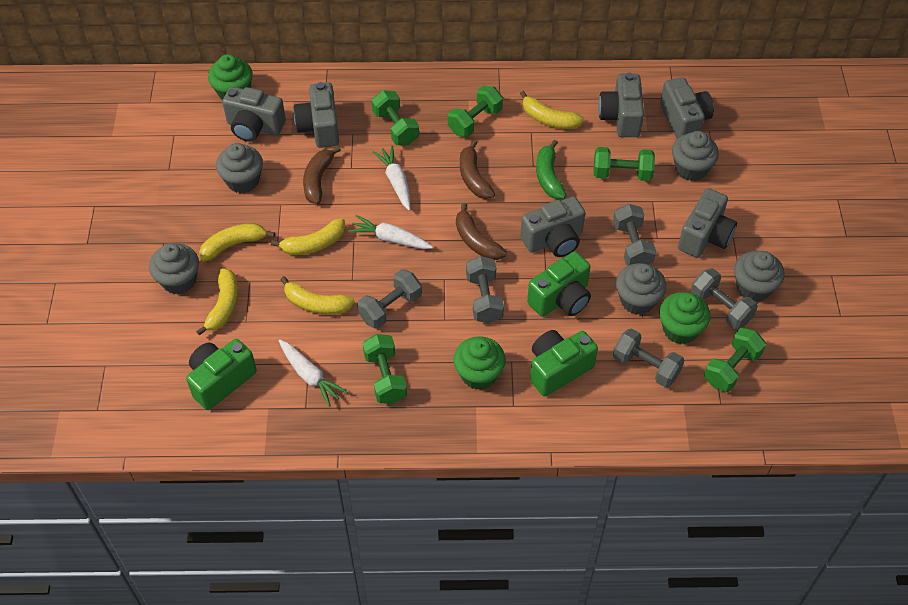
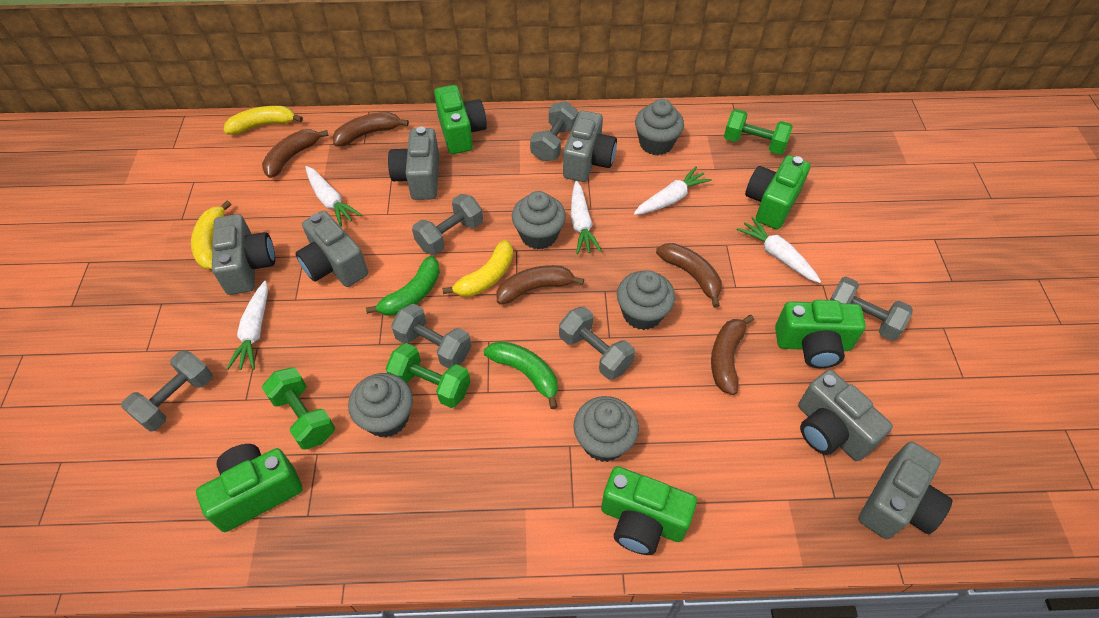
brown banana: 3 -> 5
green banana: 1 -> 2
green camera: 3 -> 5
green cupcake: 3 -> 0
green dumbbell: 5 -> 3
grey dumbbell: 5 -> 6
white carrot: 3 -> 5
yellow banana: 5 -> 3

